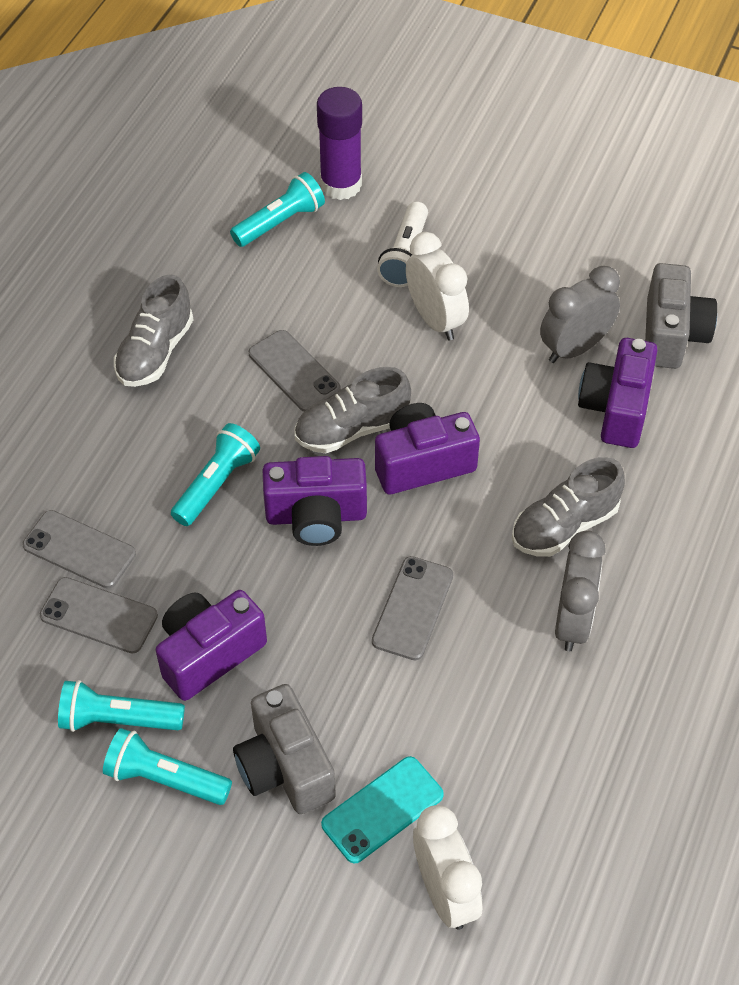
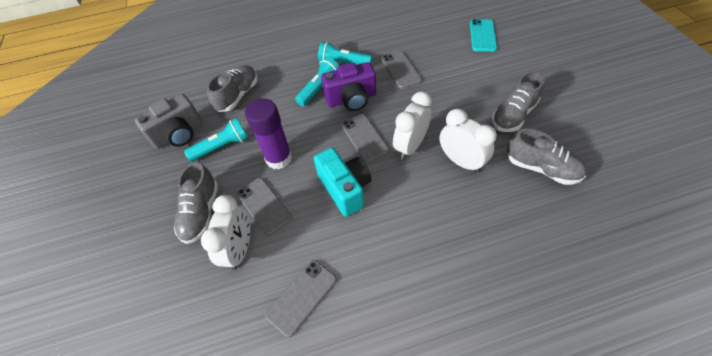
grey camera: 2 -> 1
grey clock: 2 -> 0
grey shoe: 3 -> 4
purple camera: 4 -> 1
turquoise camera: 0 -> 1
turquoise flashlight: 4 -> 3
white clock: 2 -> 3
white flashlight: 1 -> 0

